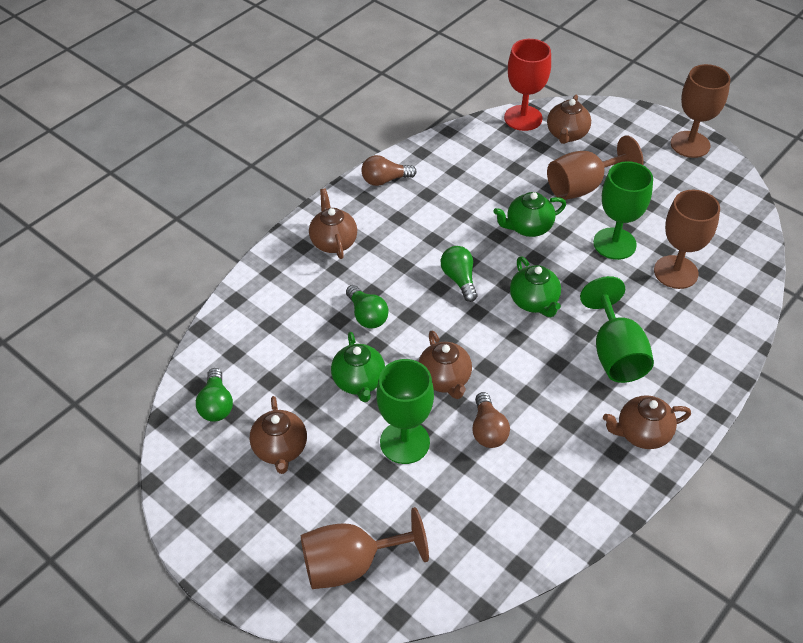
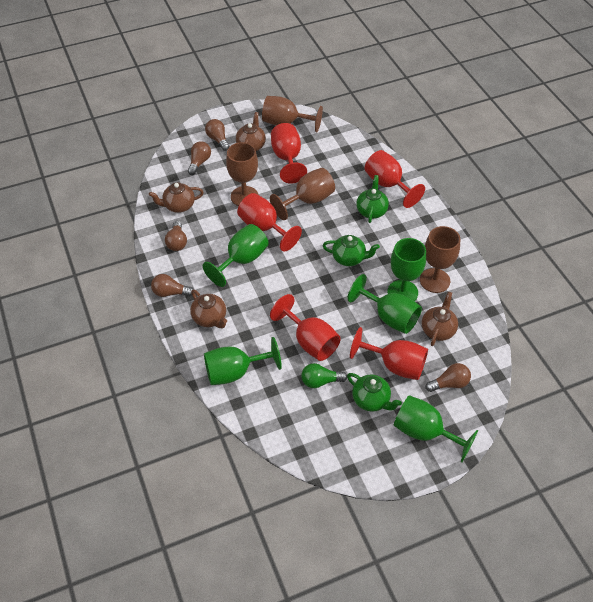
brown light bulb: 2 -> 5
brown teapot: 5 -> 4
green goblet: 3 -> 5
green light bulb: 3 -> 1
red goblet: 1 -> 5

